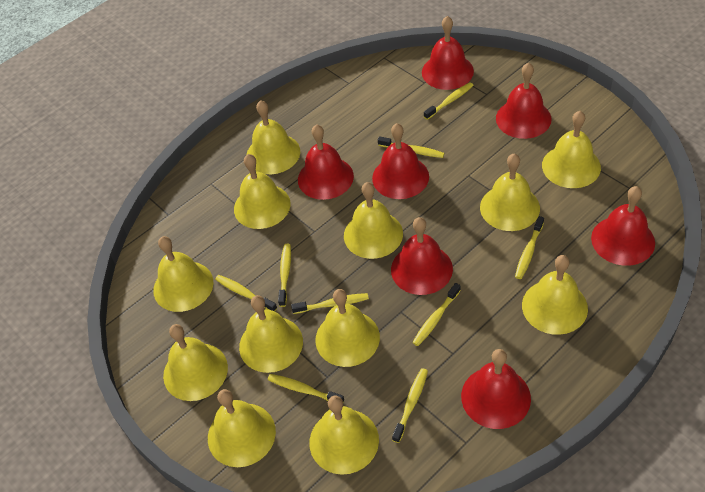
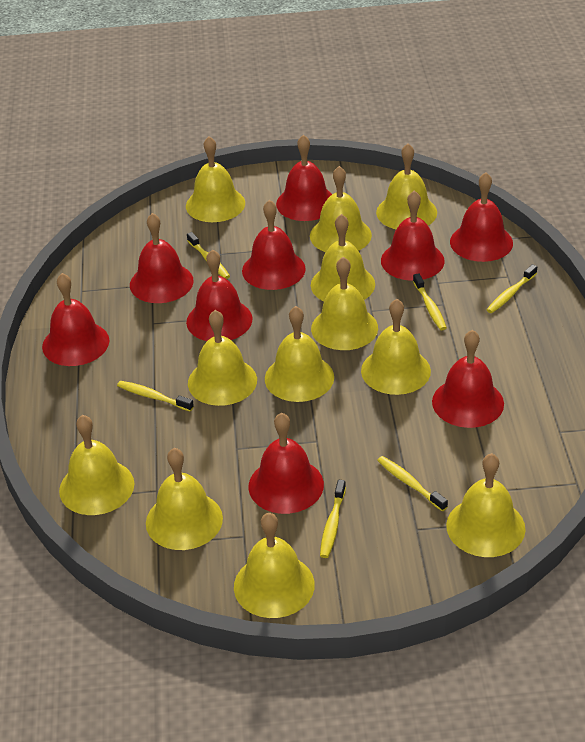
red bell: 7 -> 9
yellow toothbrush: 9 -> 6

